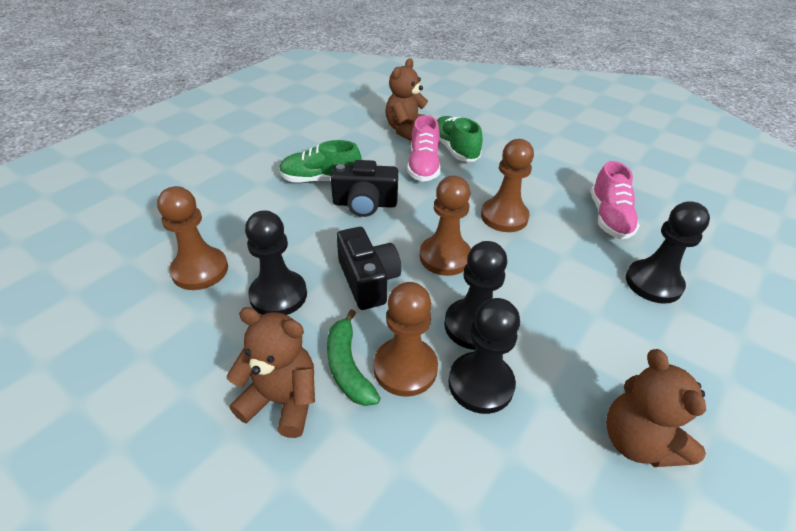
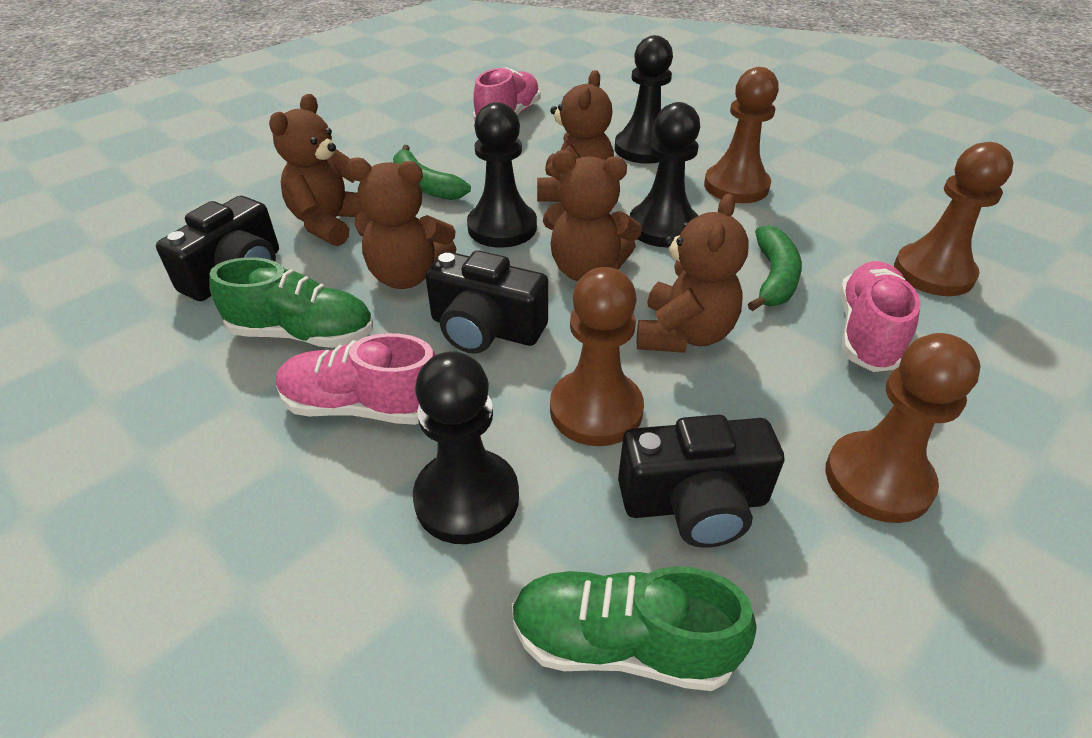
black camera: 2 -> 3
brown teddy bear: 3 -> 5
green banana: 1 -> 2
pink shoe: 2 -> 3

